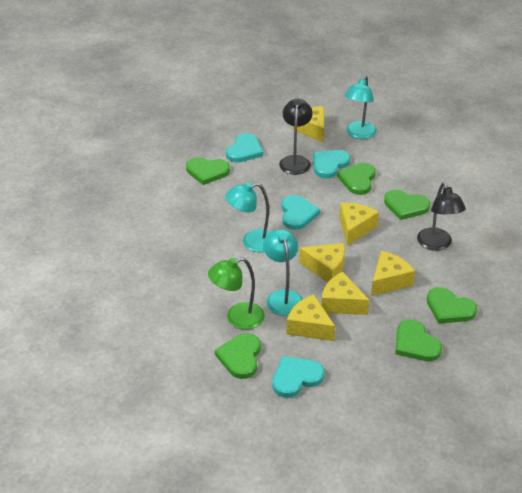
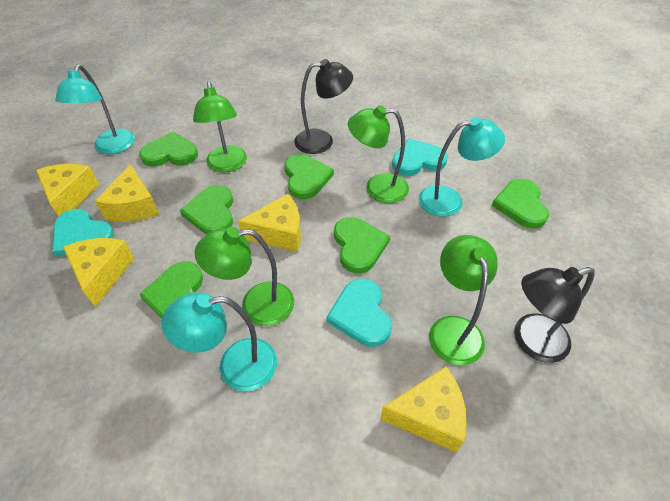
green lamp: 1 -> 4
turquoise heart: 4 -> 3
yellow cheese: 6 -> 5

